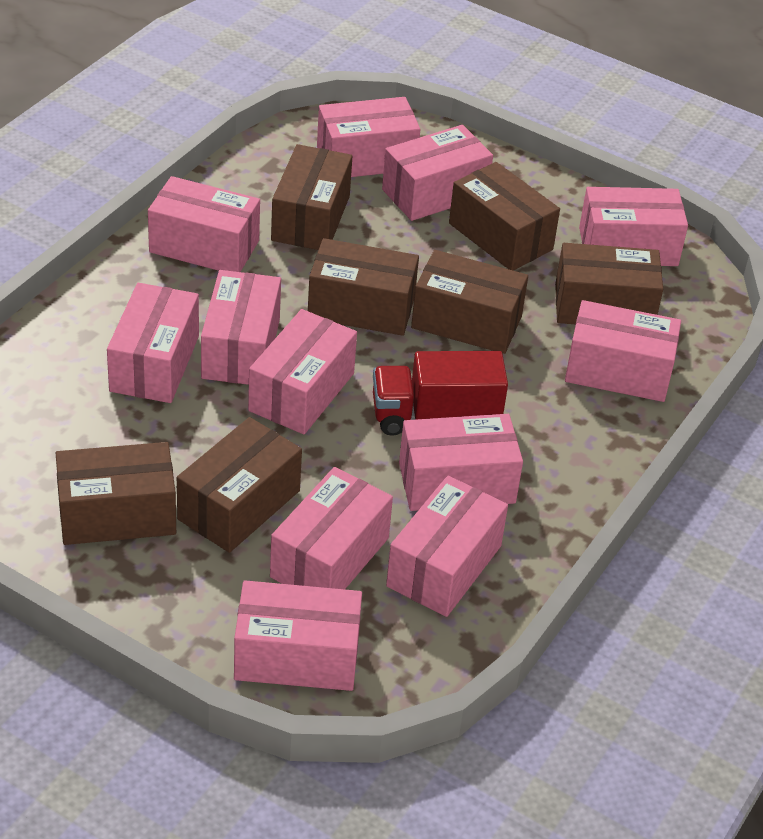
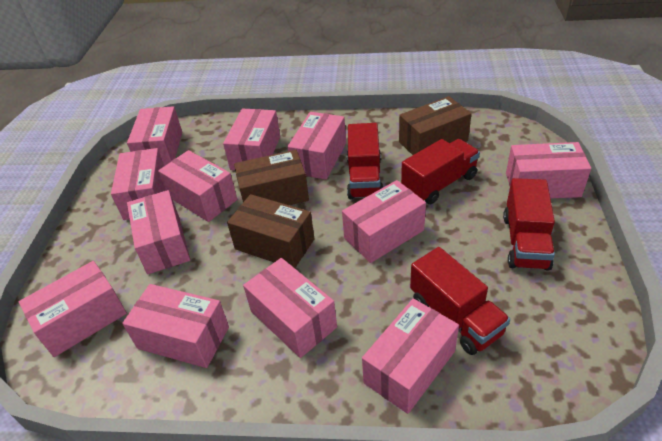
brown box: 7 -> 3
red truck: 1 -> 4

